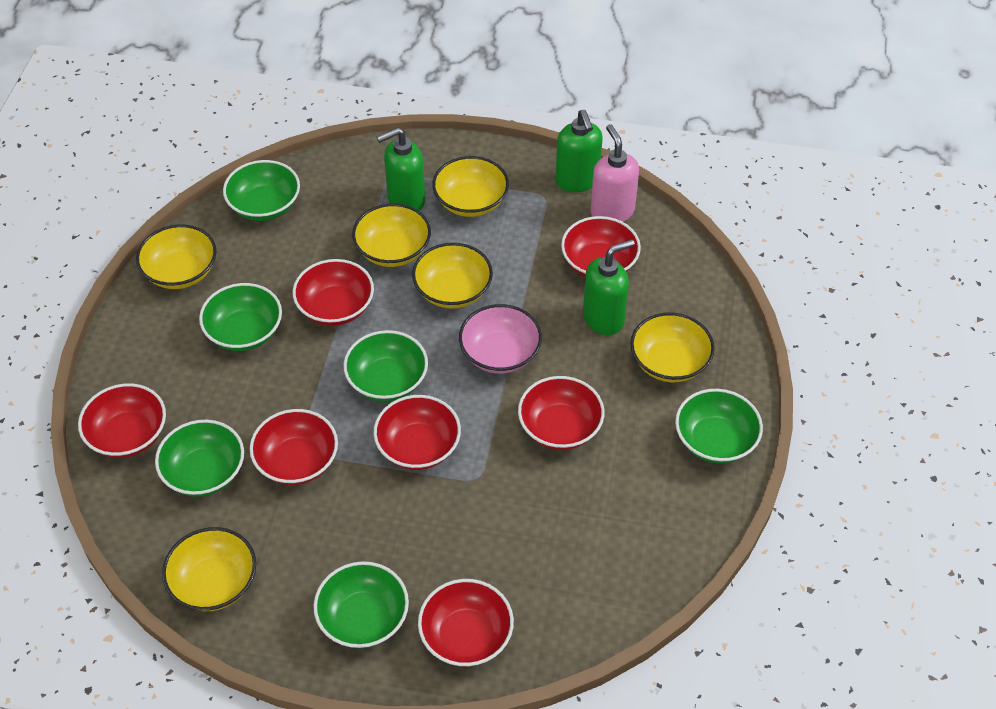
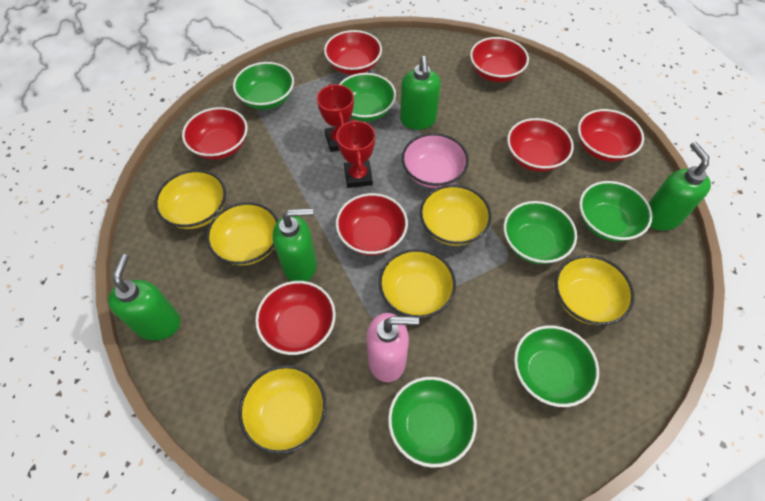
green soap dispenser: 3 -> 4
red trophy: 0 -> 2

